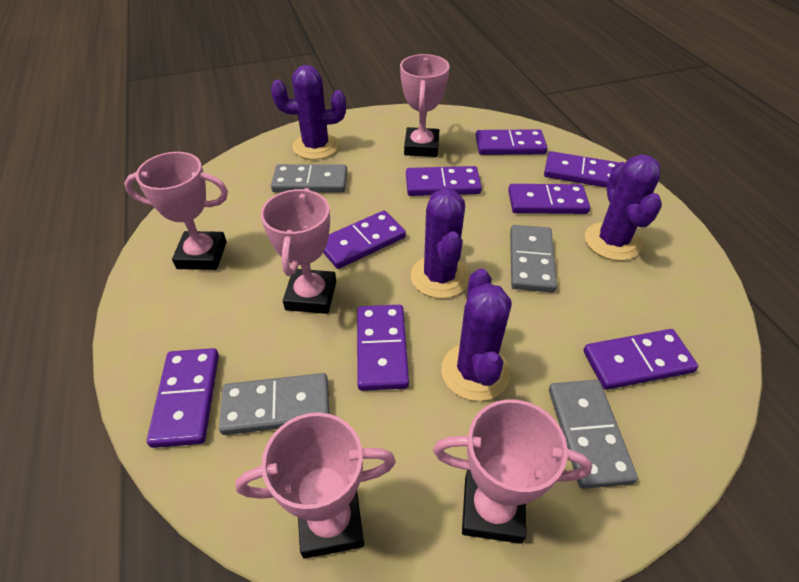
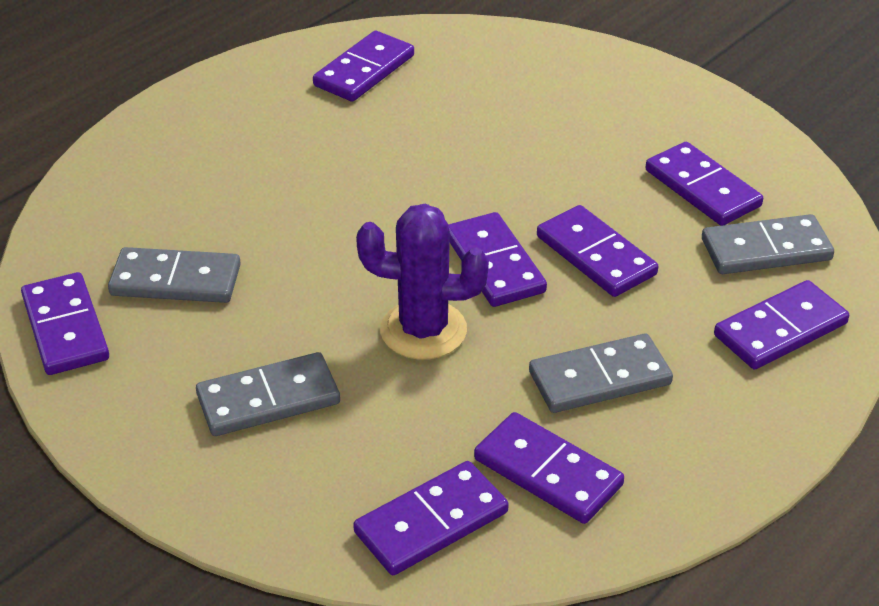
pink trophy: 5 -> 0
purple cactus: 4 -> 1

